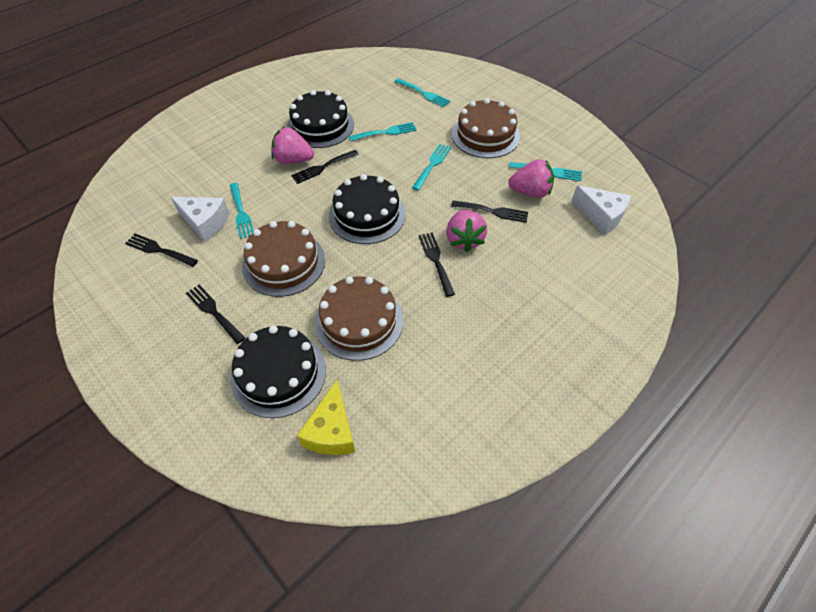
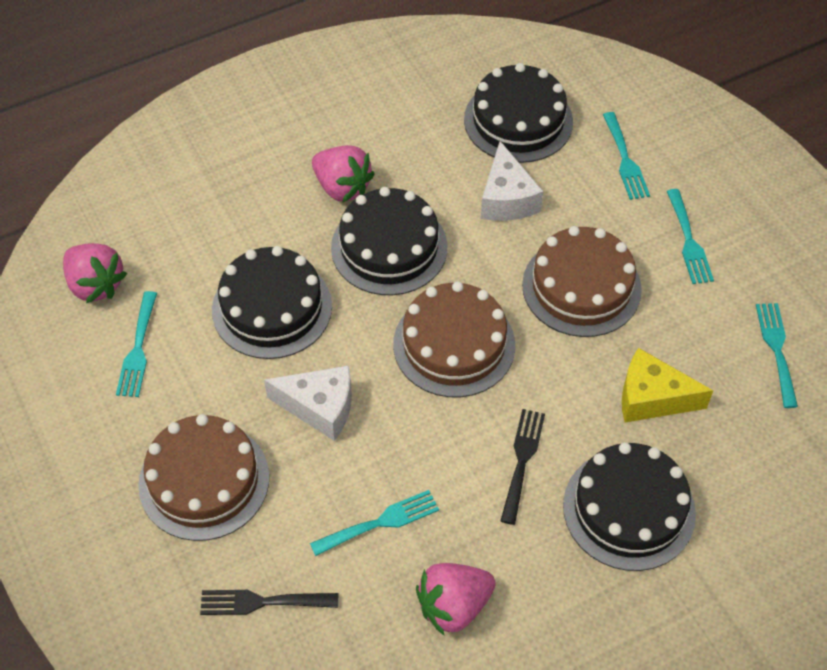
black cake: 3 -> 4
black fork: 5 -> 2

